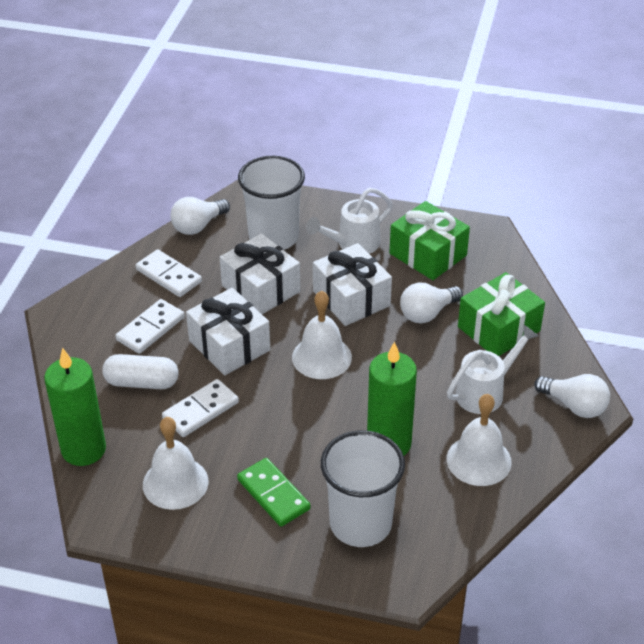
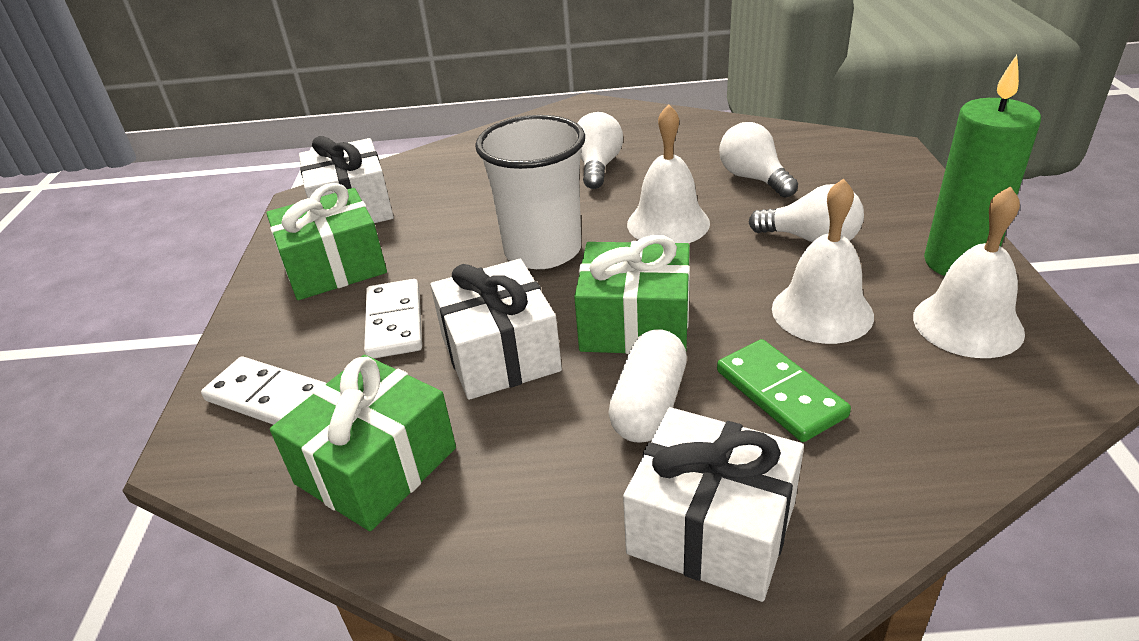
green candle: 2 -> 1
green gift: 2 -> 3
white cup: 2 -> 1
white domino: 3 -> 2
white watering can: 2 -> 0

